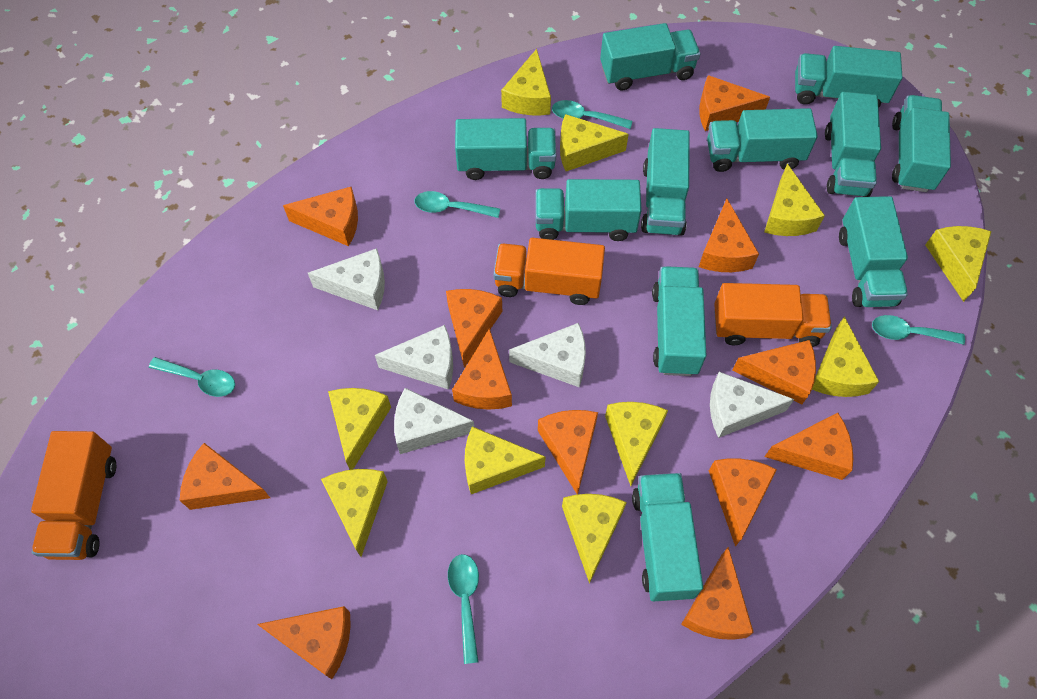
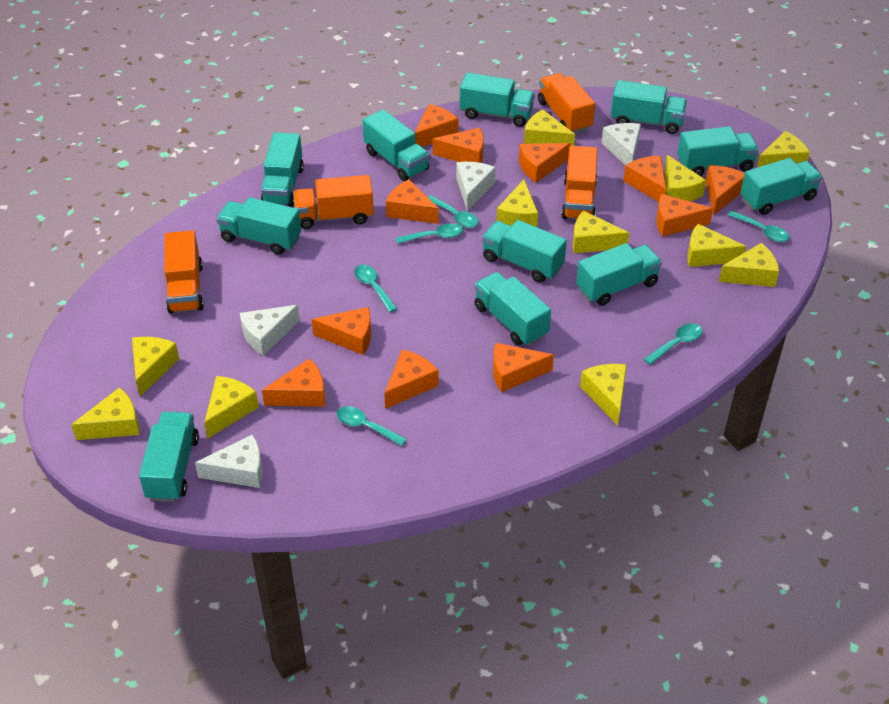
orange cheese: 12 -> 11
orange truck: 3 -> 4
turquoise spoon: 5 -> 6
white cheese: 5 -> 4
yellow cheese: 10 -> 11

